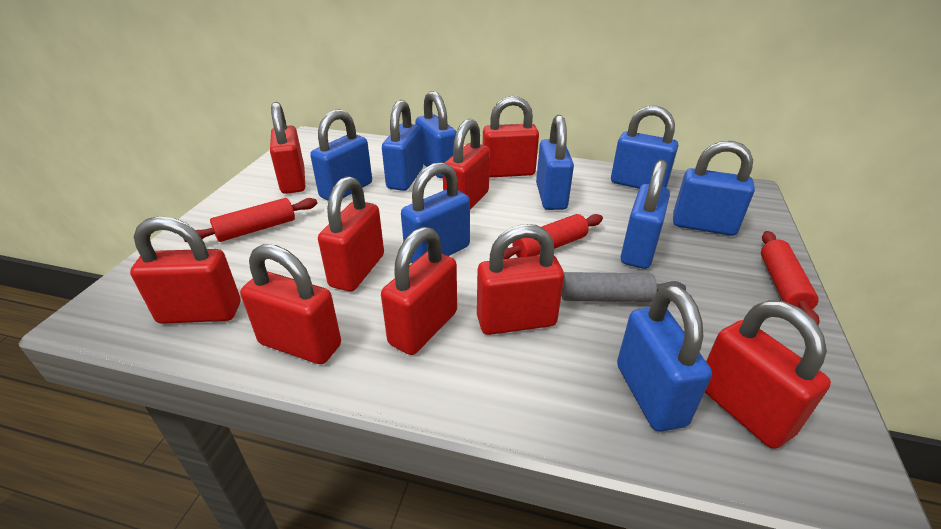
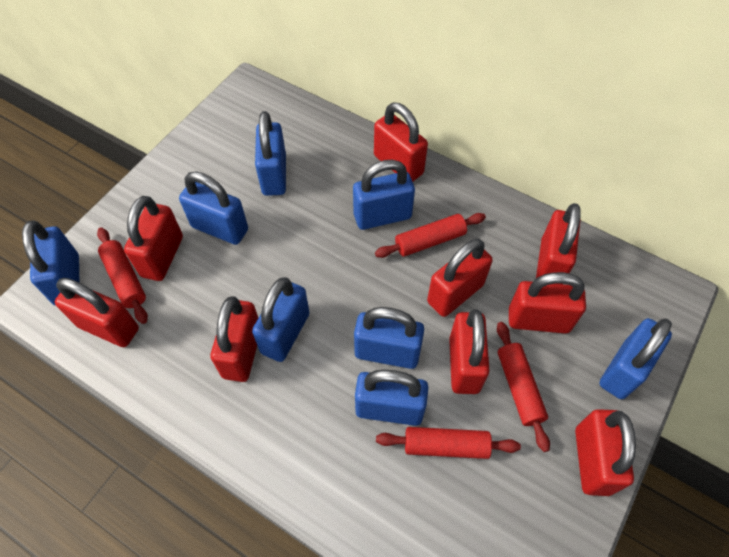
blue padlock: 9 -> 8
grey rolling pin: 1 -> 0
red rolling pin: 3 -> 4

